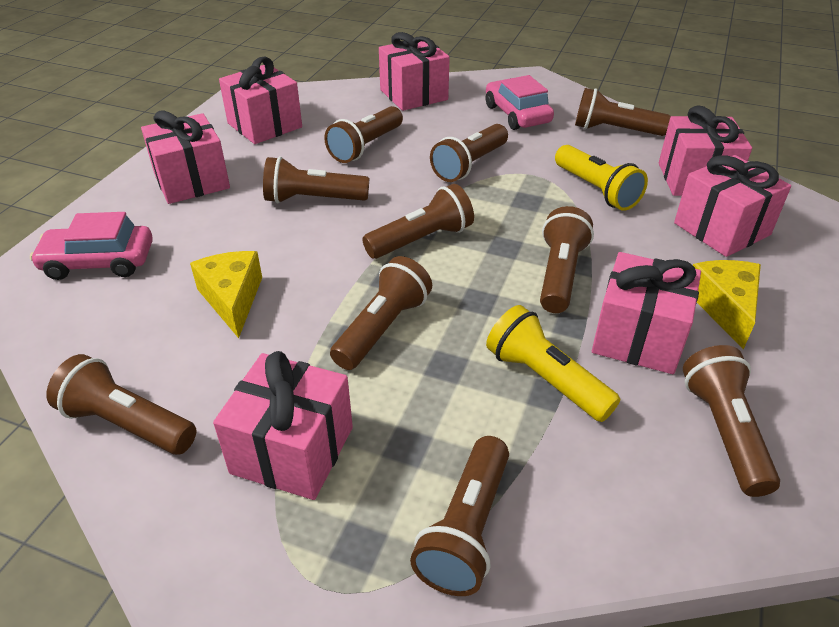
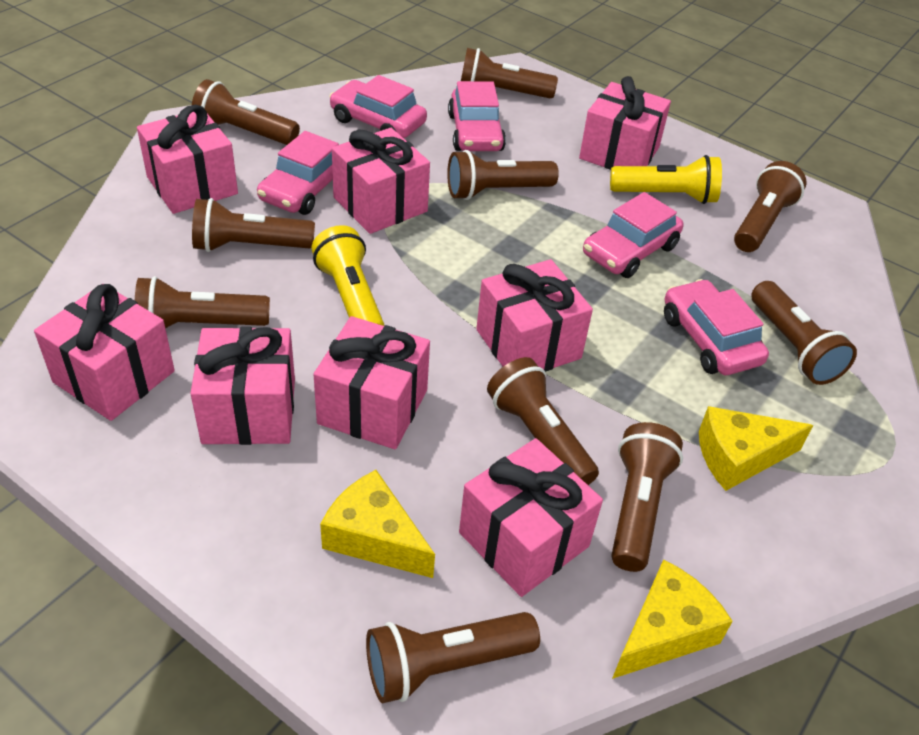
pink car: 2 -> 5
pink gift: 7 -> 8
yellow cheese: 2 -> 3

